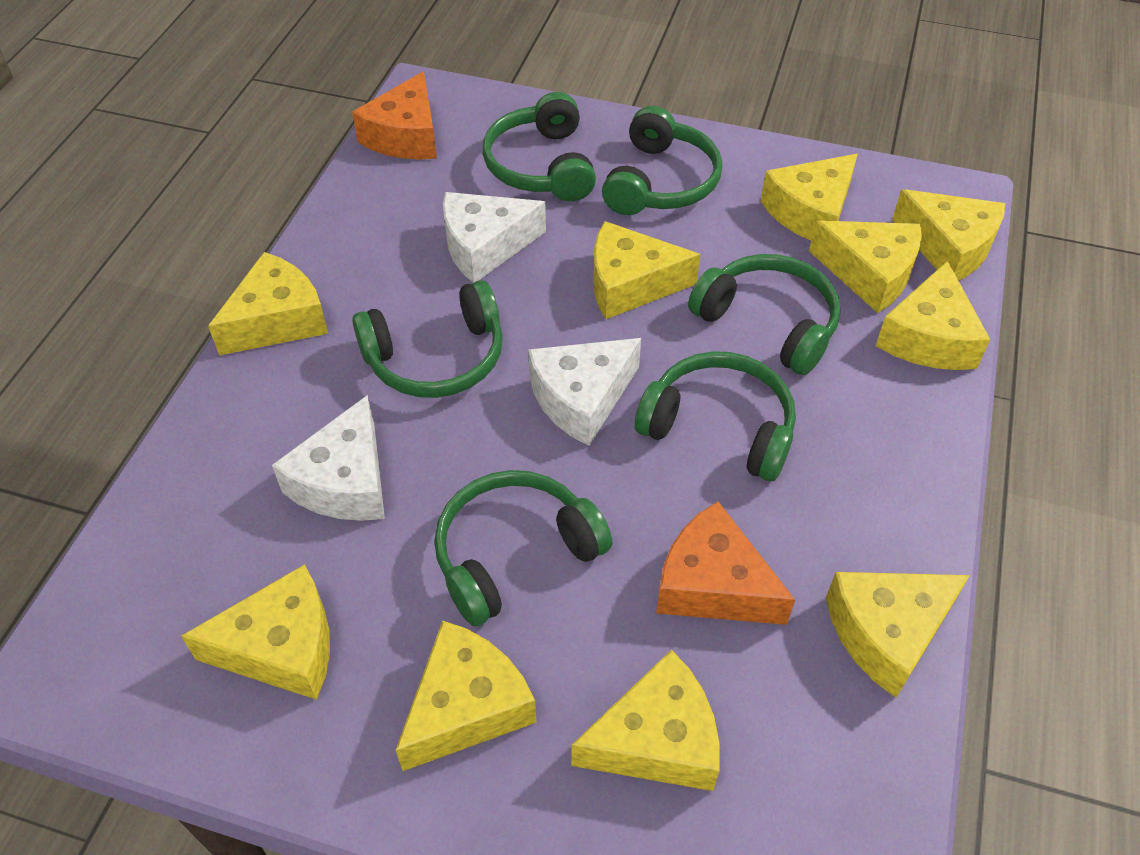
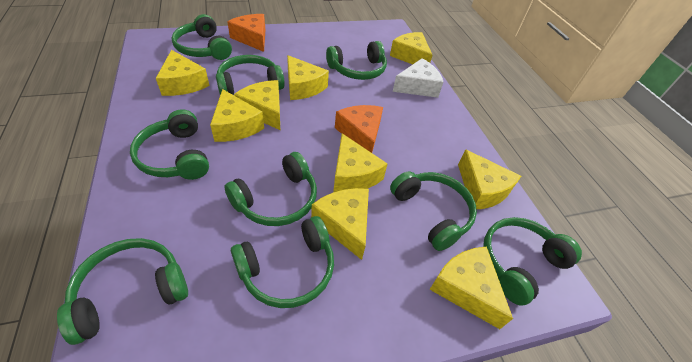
green headphones: 6 -> 9
white cheese: 3 -> 1
yellow cheese: 10 -> 9

